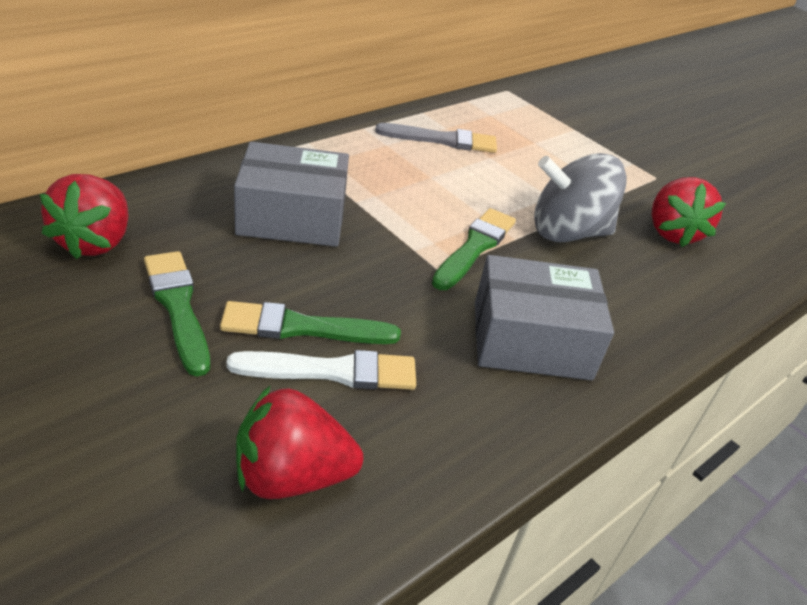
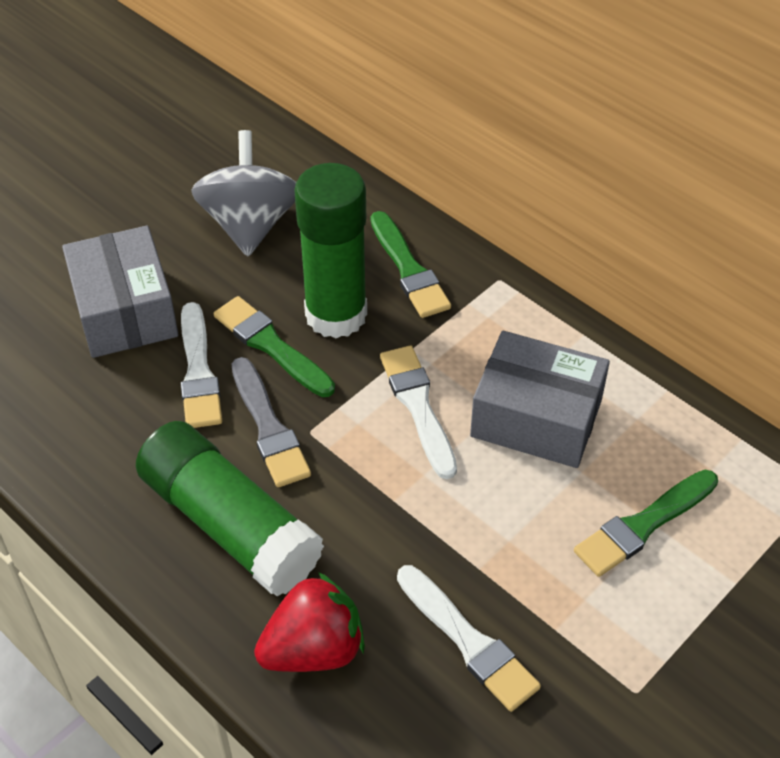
green glue stick: 0 -> 2
red strawberry: 3 -> 1
white brush: 1 -> 3

